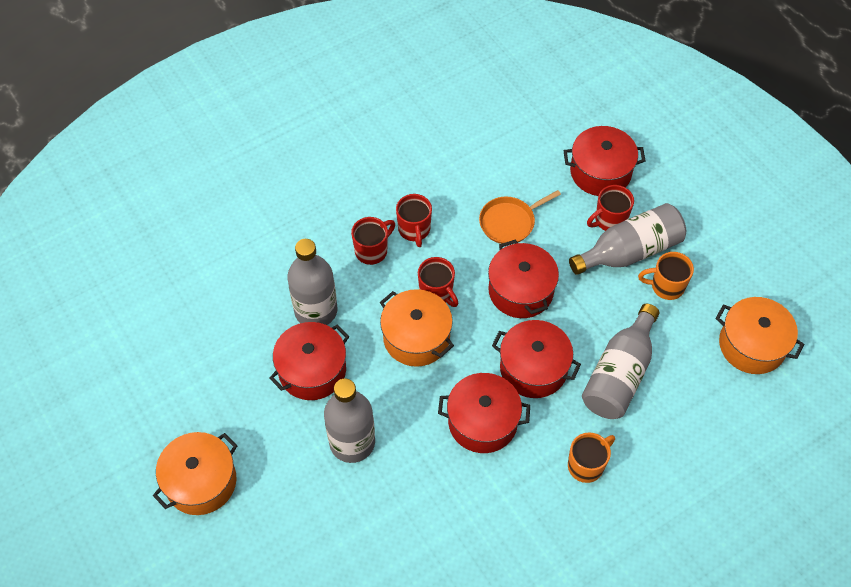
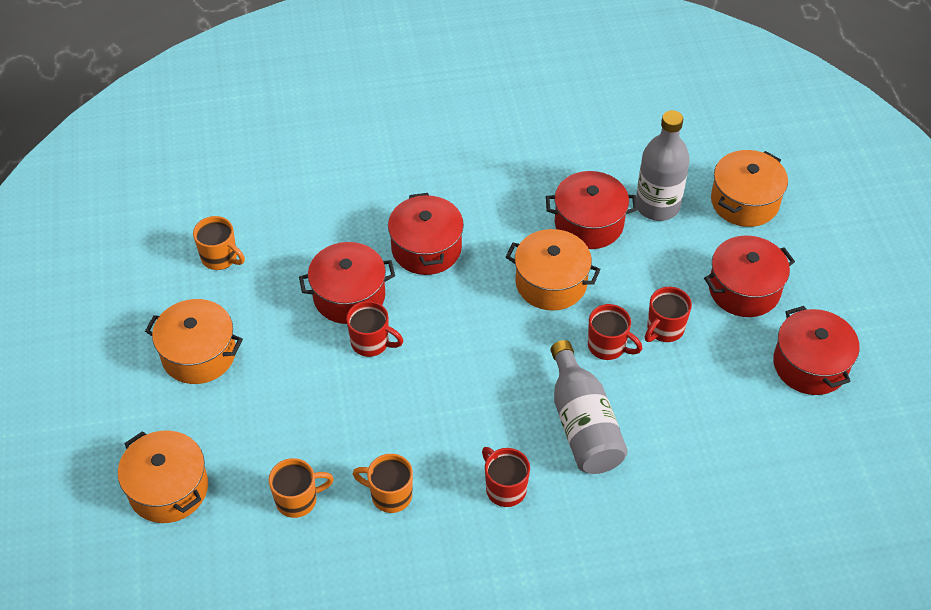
grey bottle: 4 -> 2
orange mug: 2 -> 3
orange pan: 1 -> 0
orange pot: 3 -> 4

